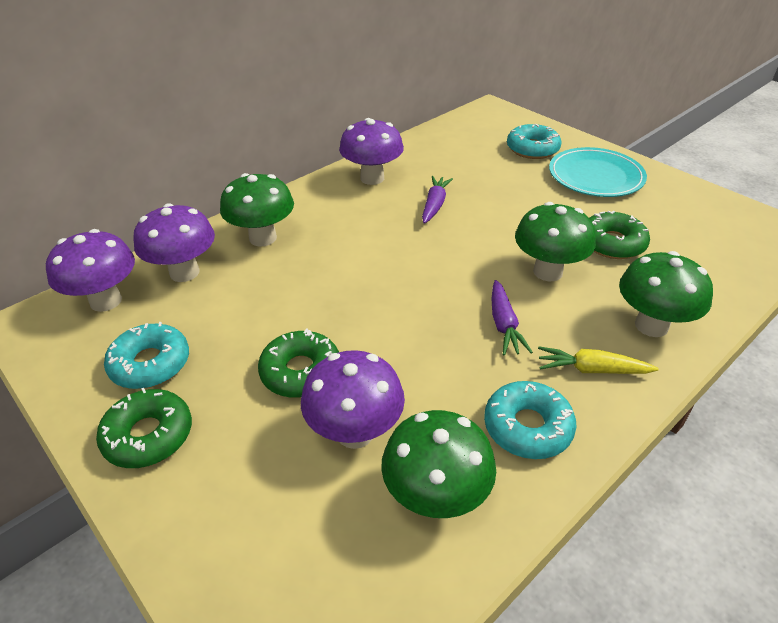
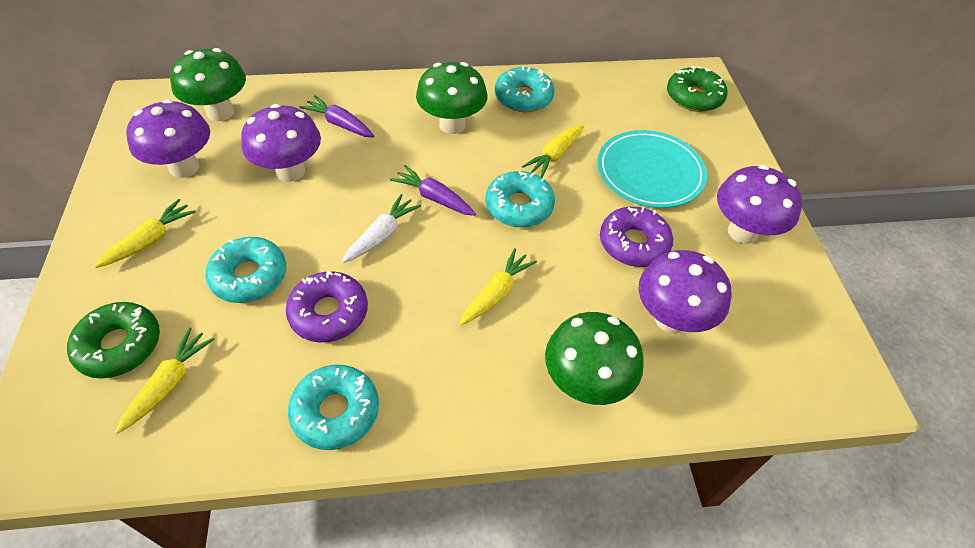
green donut: 3 -> 2
green mushroom: 4 -> 3
purple donut: 0 -> 2
turquoise donut: 3 -> 4
white carrot: 0 -> 1
yellow carrot: 1 -> 4

